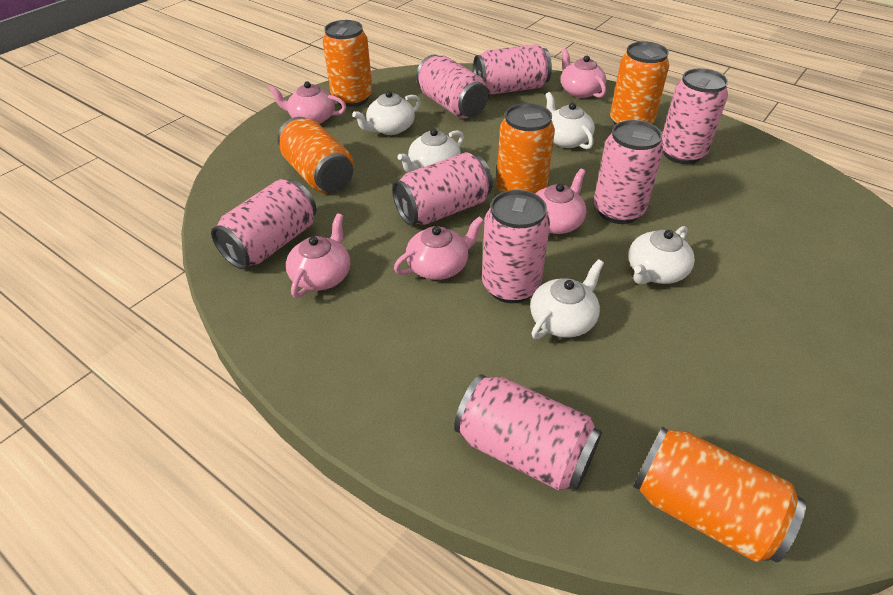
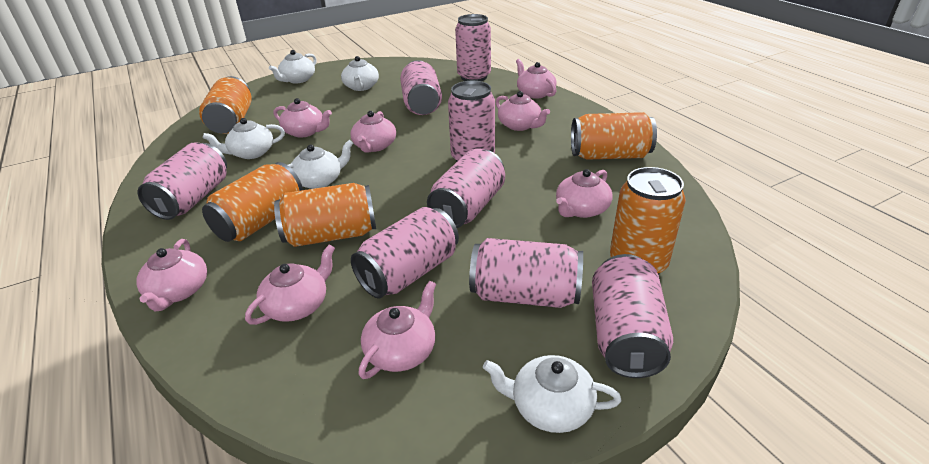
pink teapot: 5 -> 8

